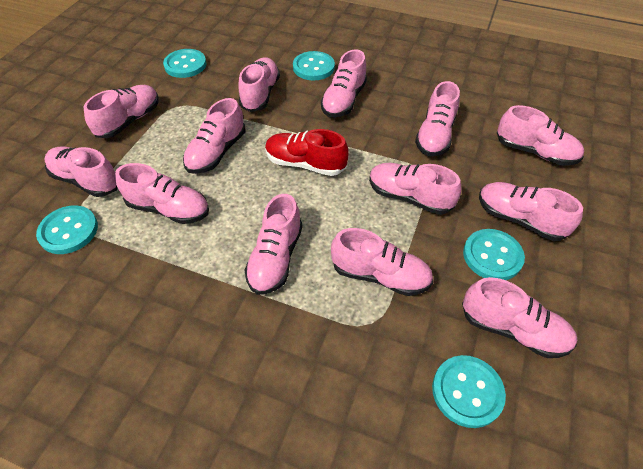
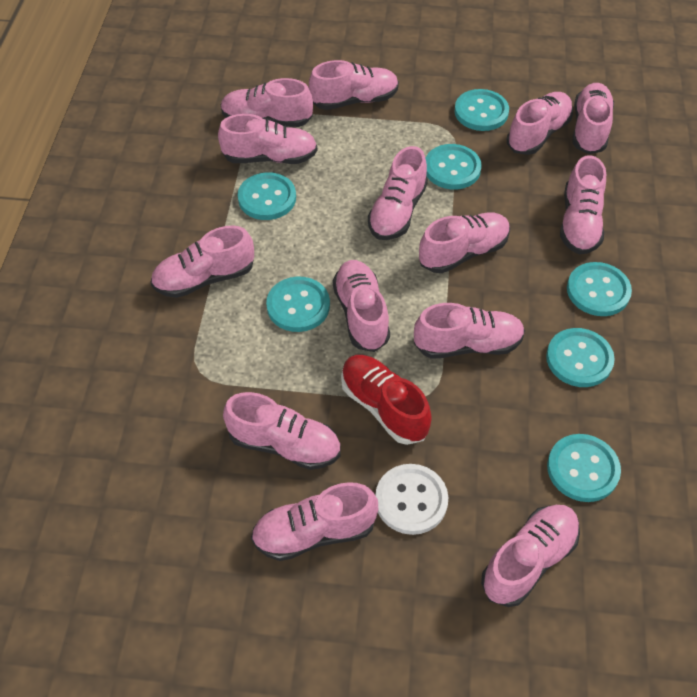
pink shoe: 13 -> 14
turquoise button: 5 -> 7
white button: 0 -> 1

